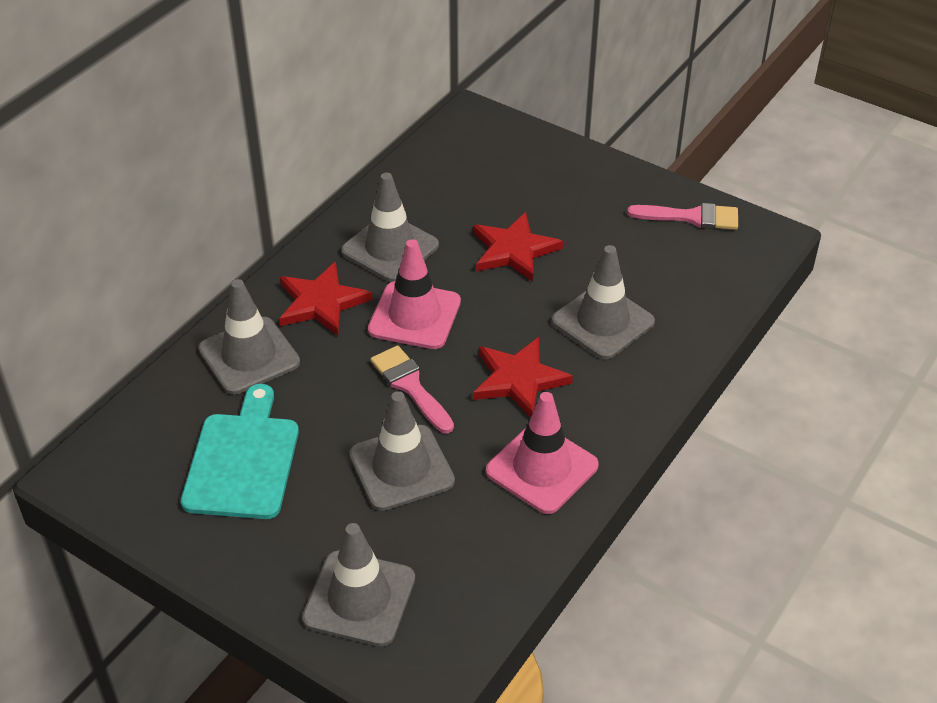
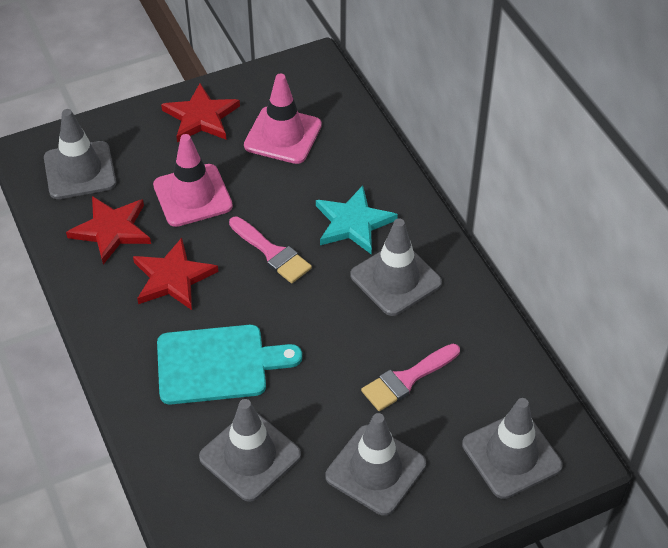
turquoise star: 0 -> 1

